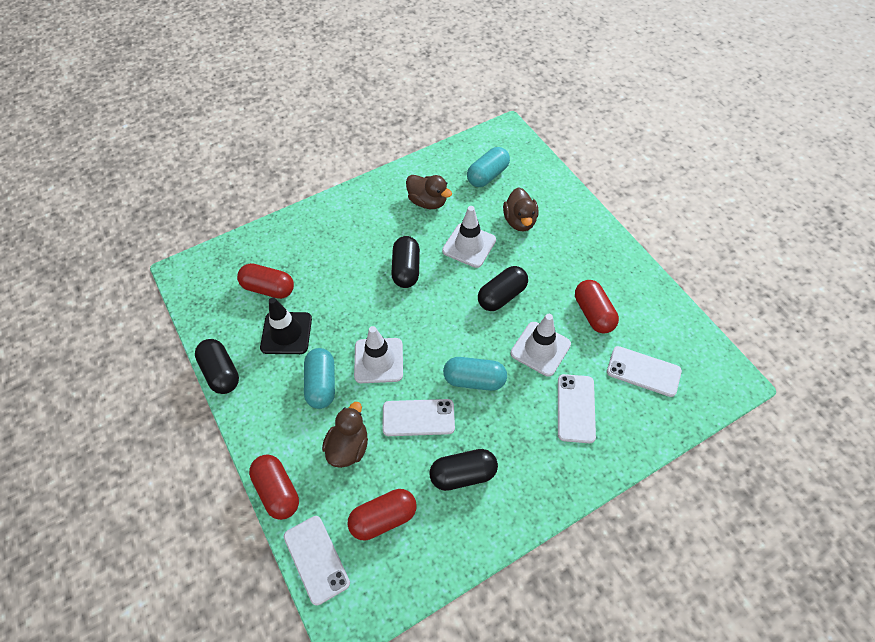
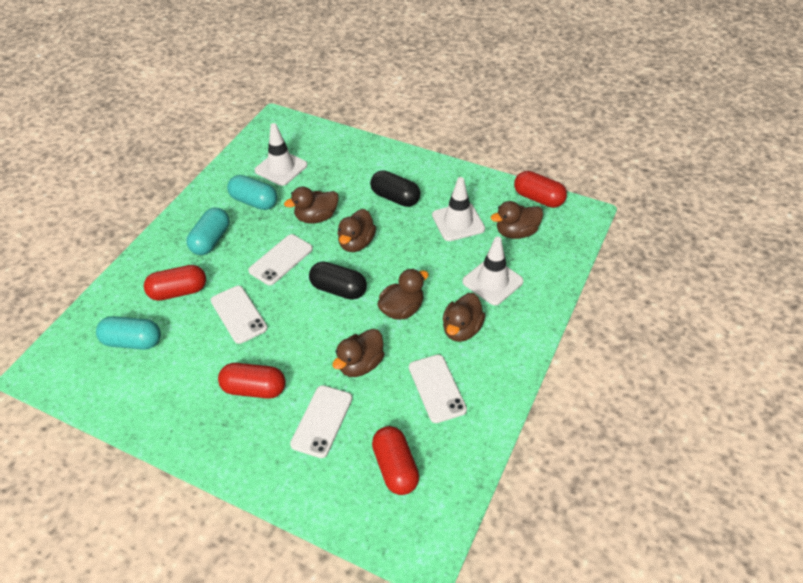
black capsule: 4 -> 2
black traffic cone: 1 -> 0
brown duck: 3 -> 6

